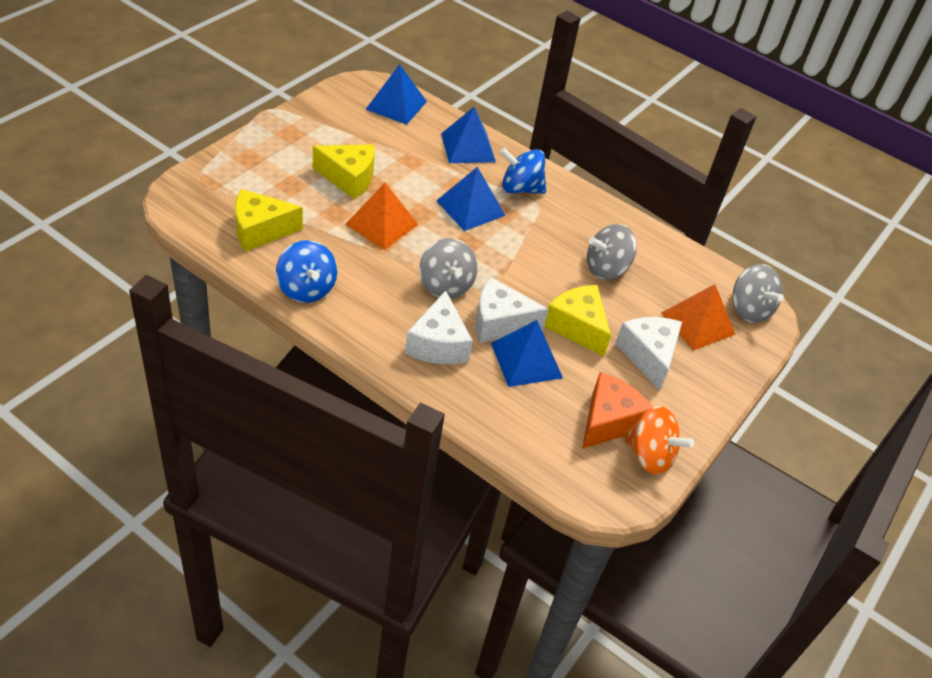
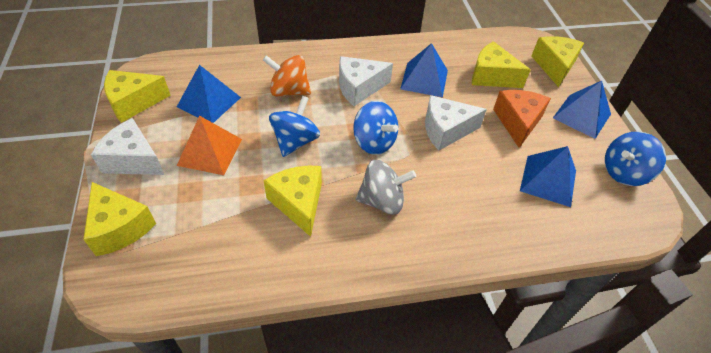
blue spinning top: 2 -> 3
grey spinning top: 3 -> 1
orange pyramid: 2 -> 1
yellow cheese: 3 -> 5

